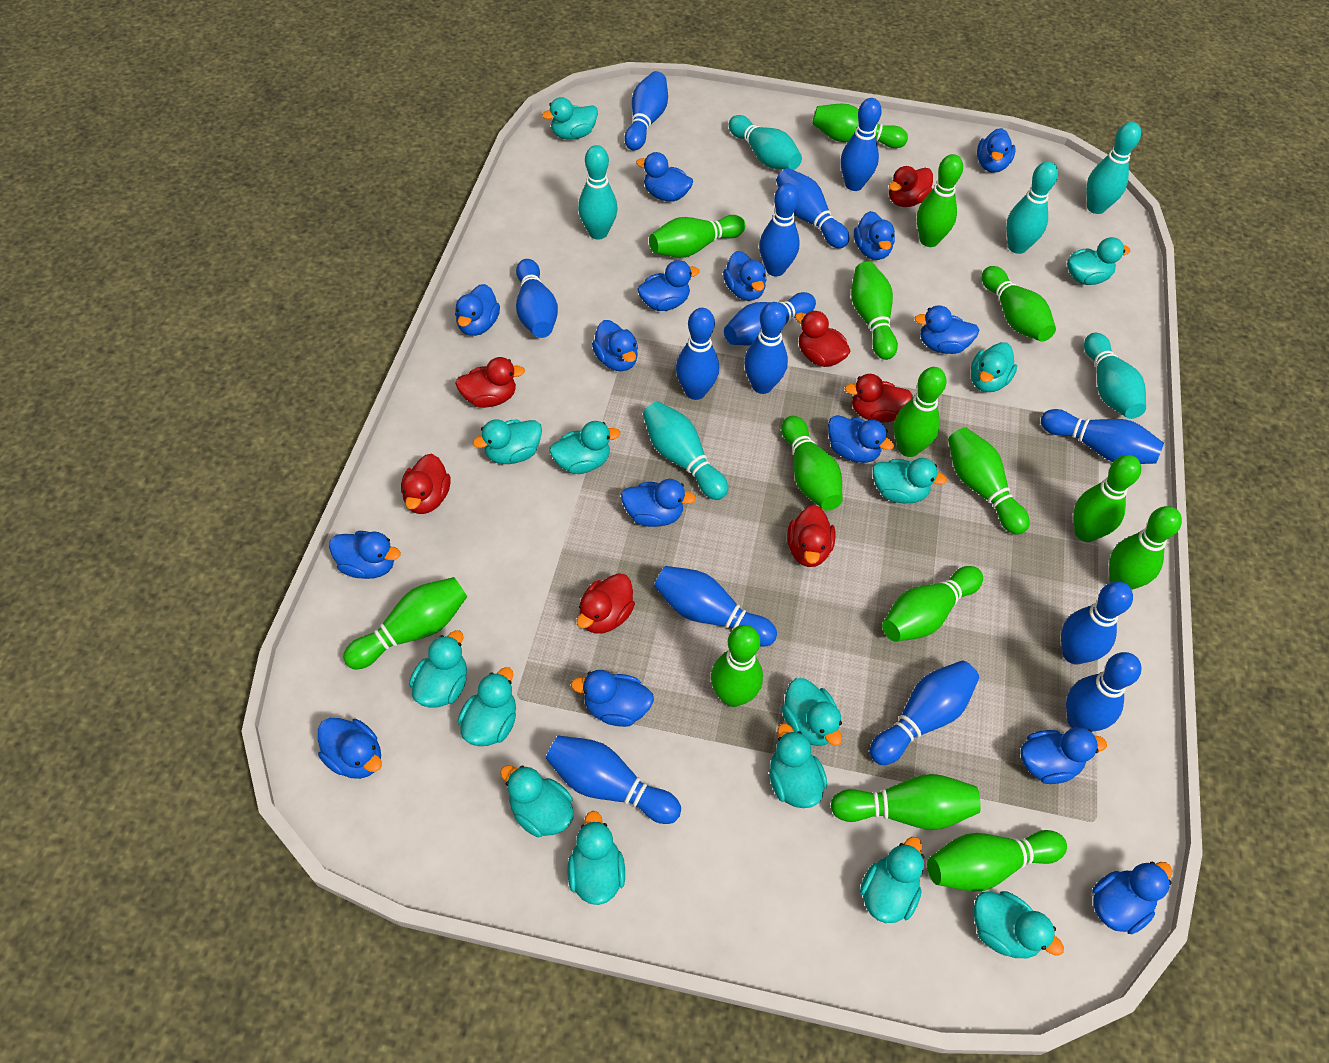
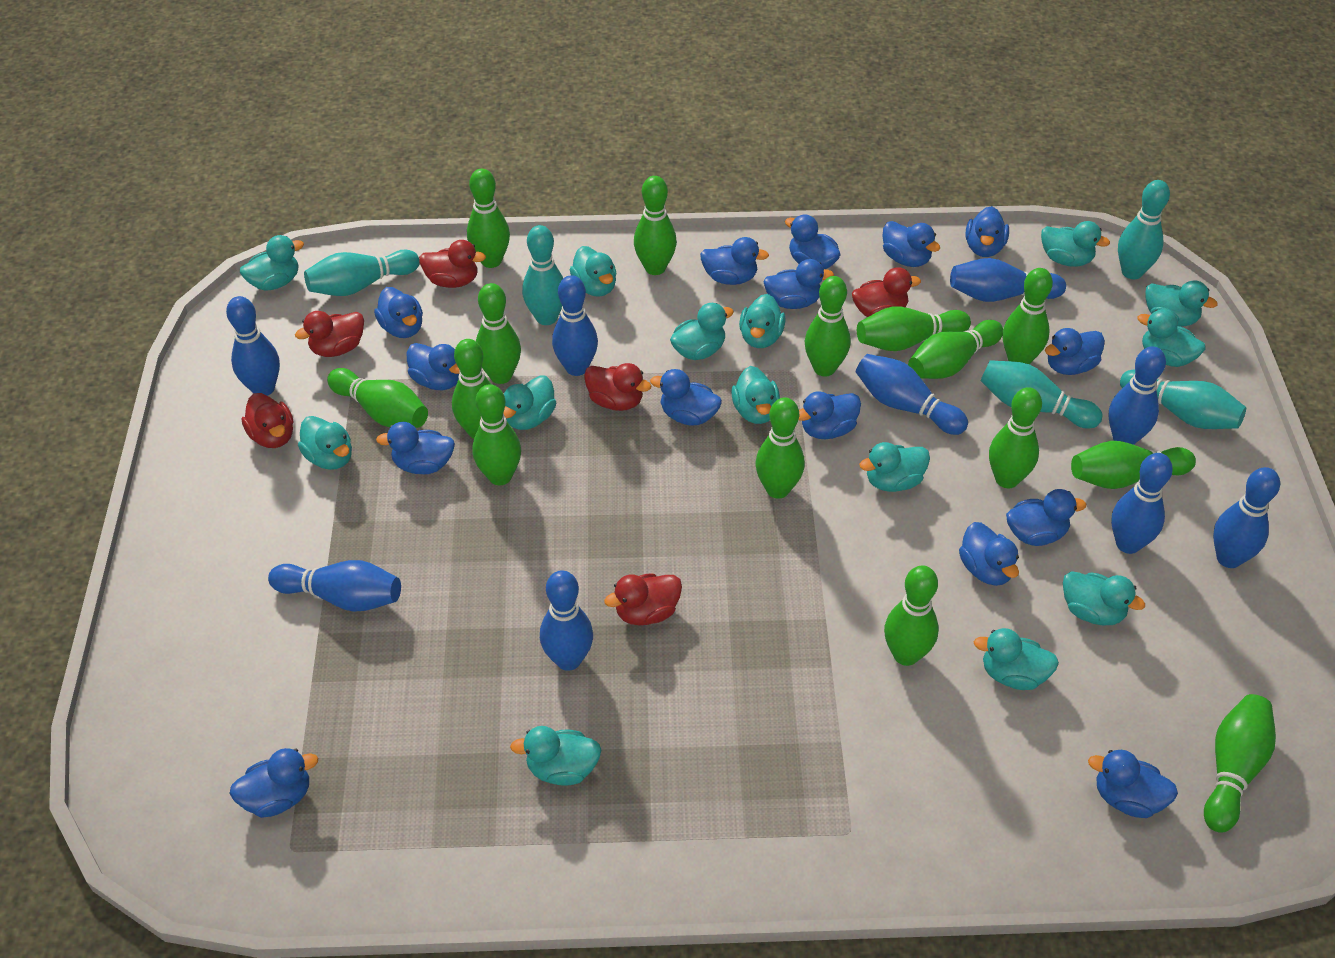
blue bowling pin: 14 -> 9
red duck: 7 -> 6
turquoise bowling pin: 6 -> 5

